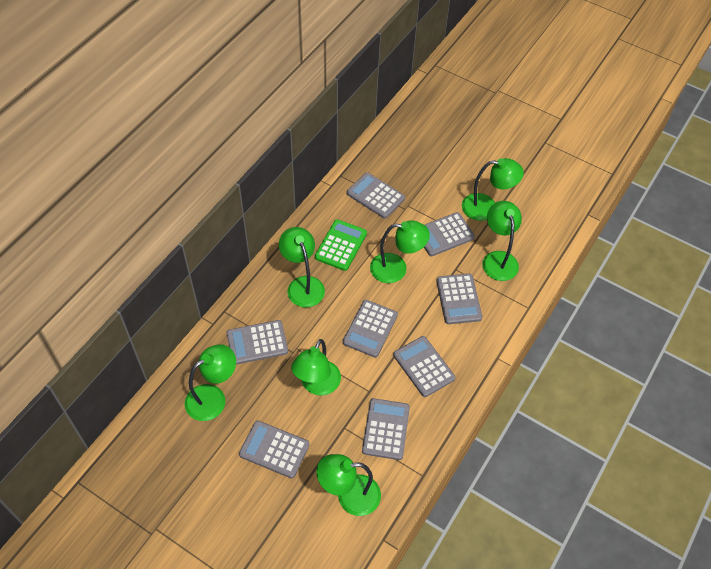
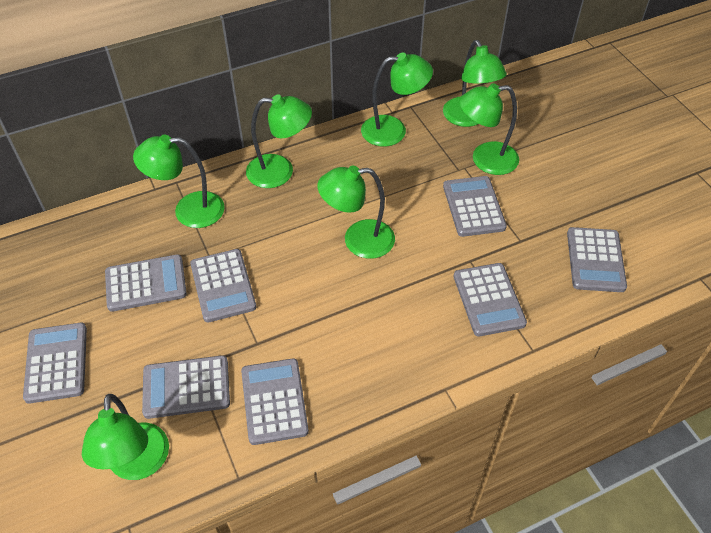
green calculator: 1 -> 0

